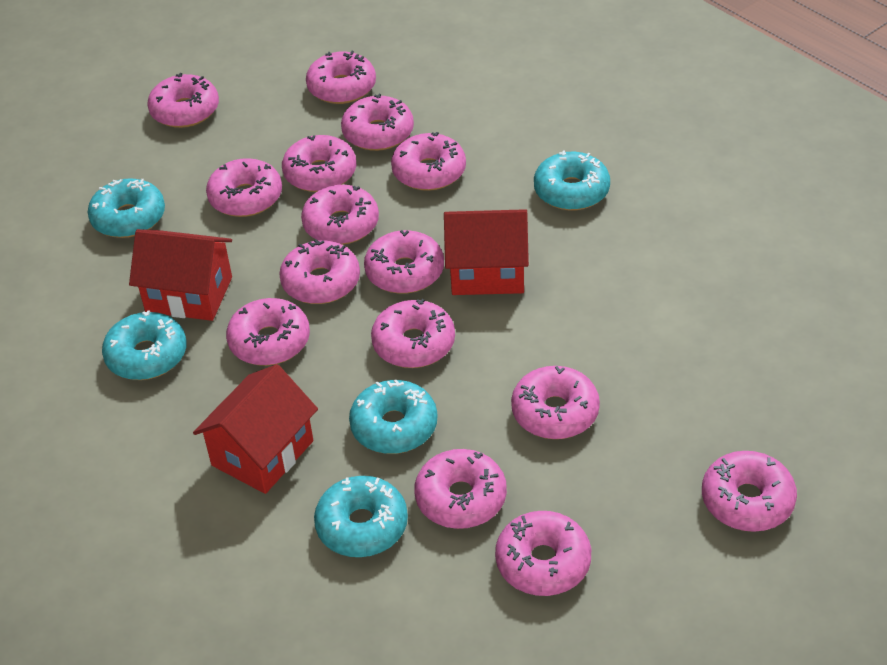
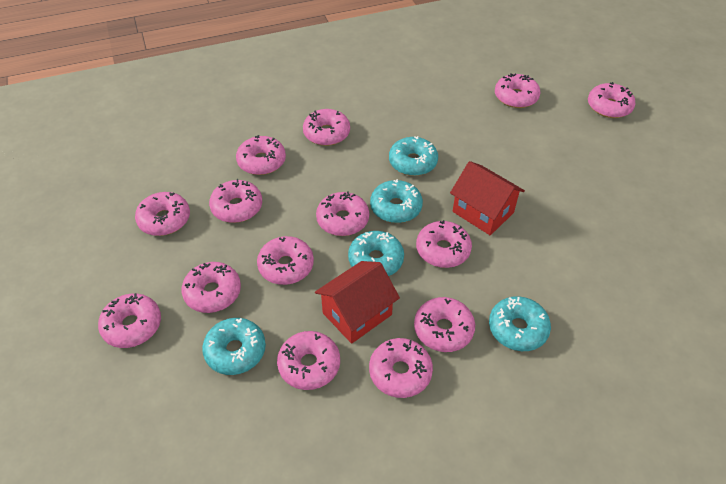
pink donut: 15 -> 14
red house: 3 -> 2

